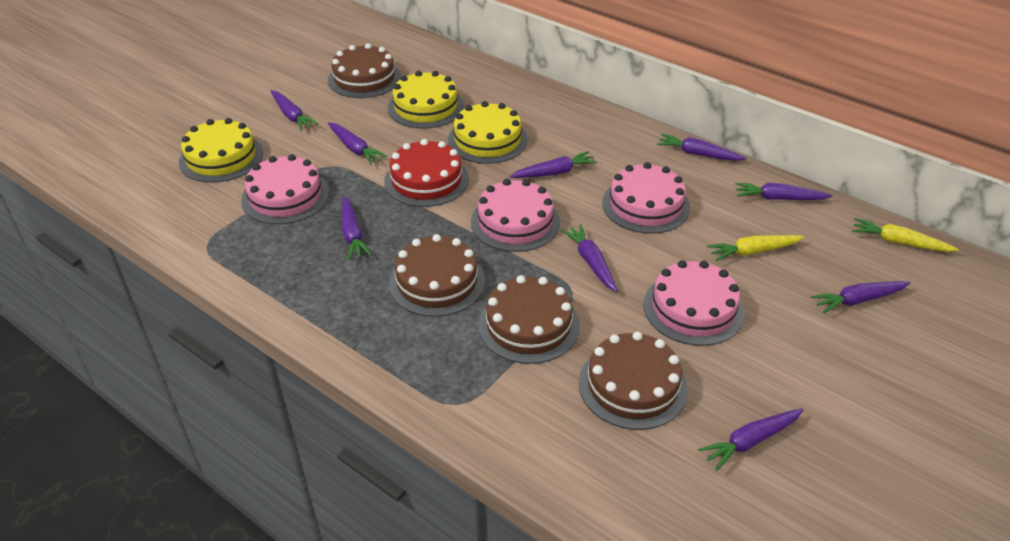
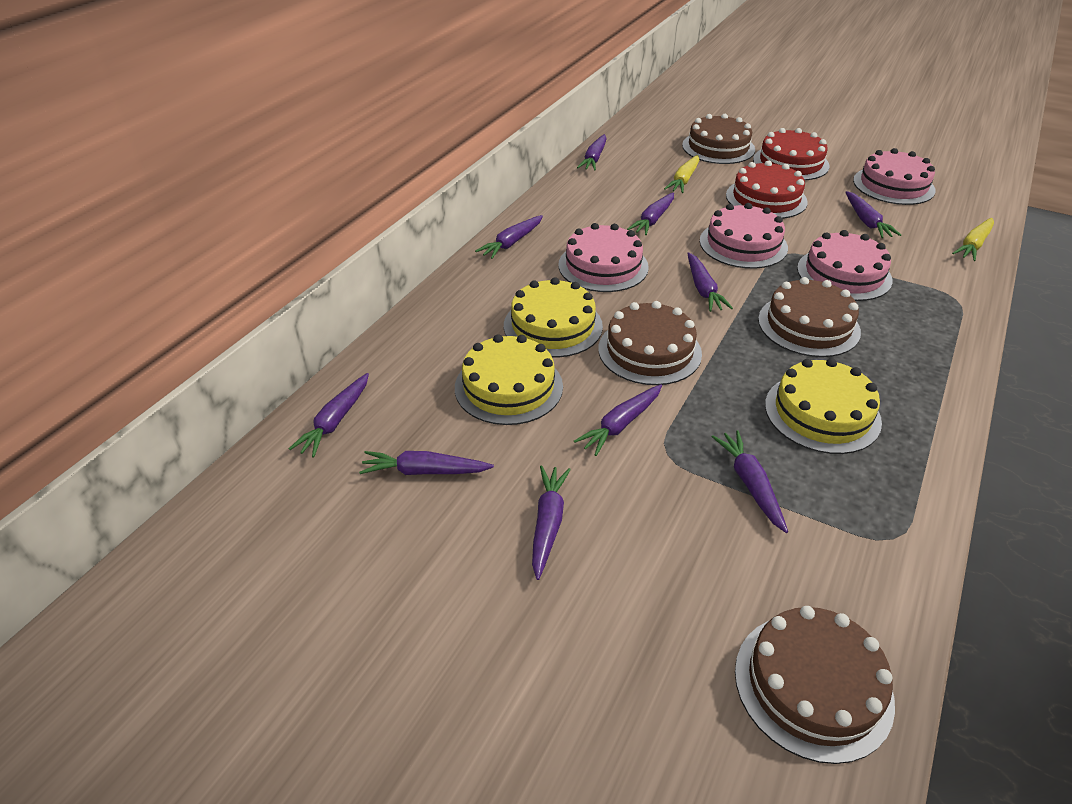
purple carrot: 9 -> 10
red cake: 1 -> 2

